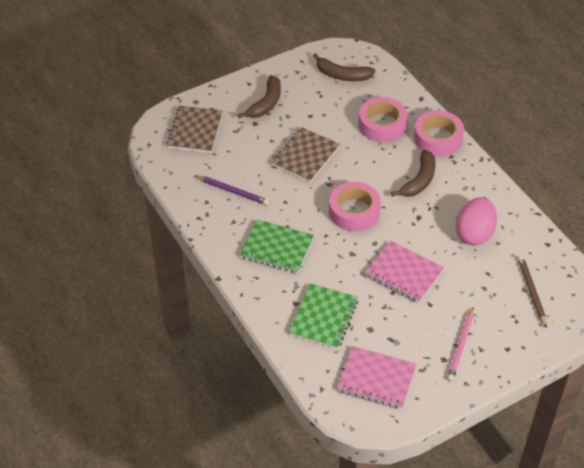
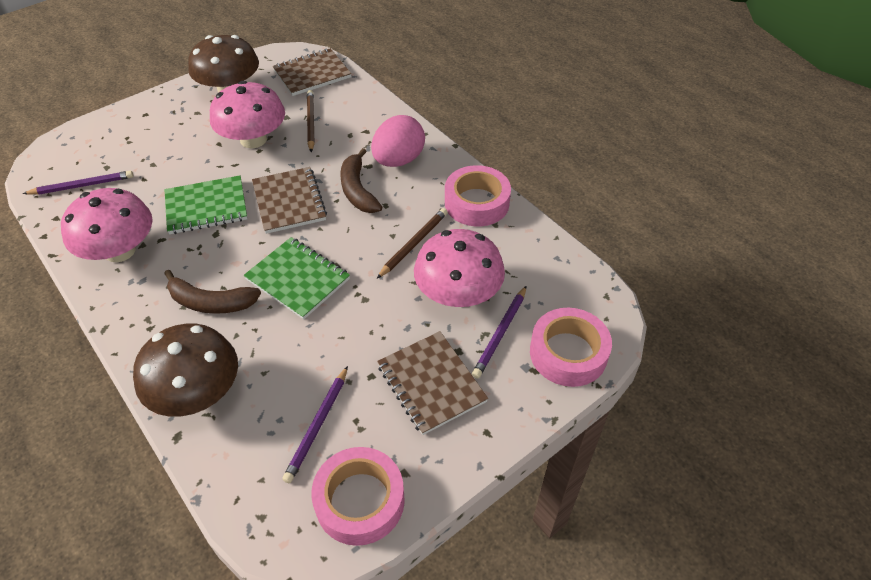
brown banana: 3 -> 2
brown mushroom: 0 -> 2
brown notebook: 2 -> 3
brown pencil: 1 -> 2
pink mushroom: 0 -> 3
pink notebook: 2 -> 0
pink pencil: 1 -> 0
purple pencil: 1 -> 3

